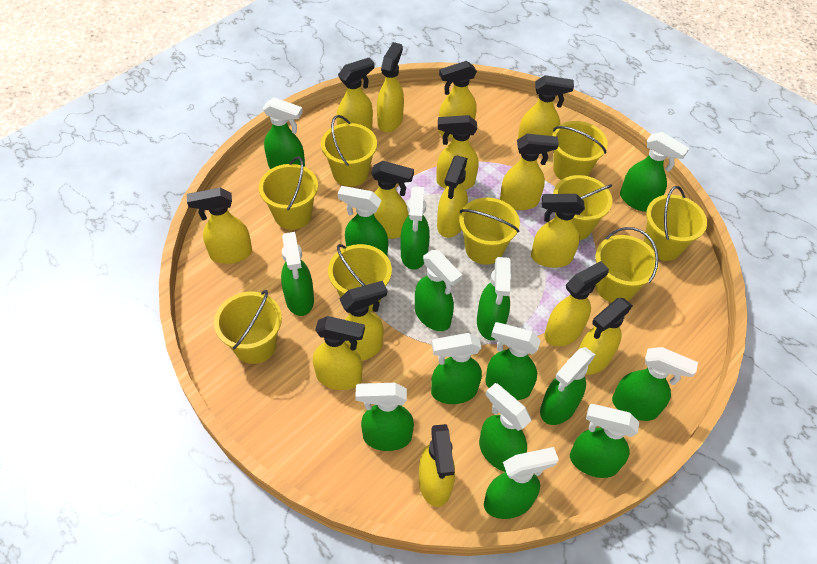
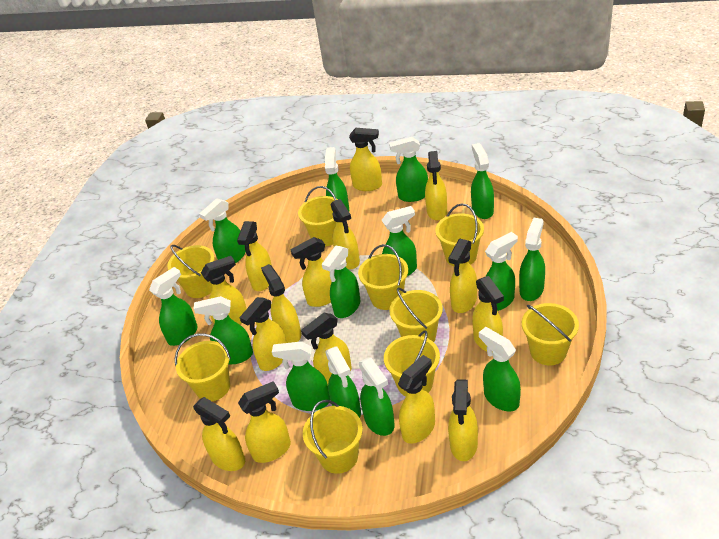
green spray bottle: 15 -> 14

